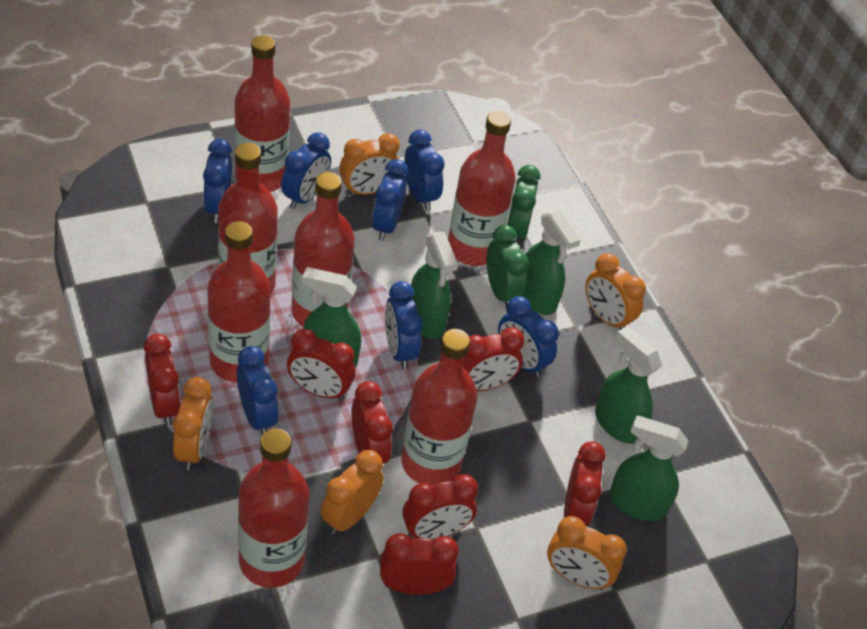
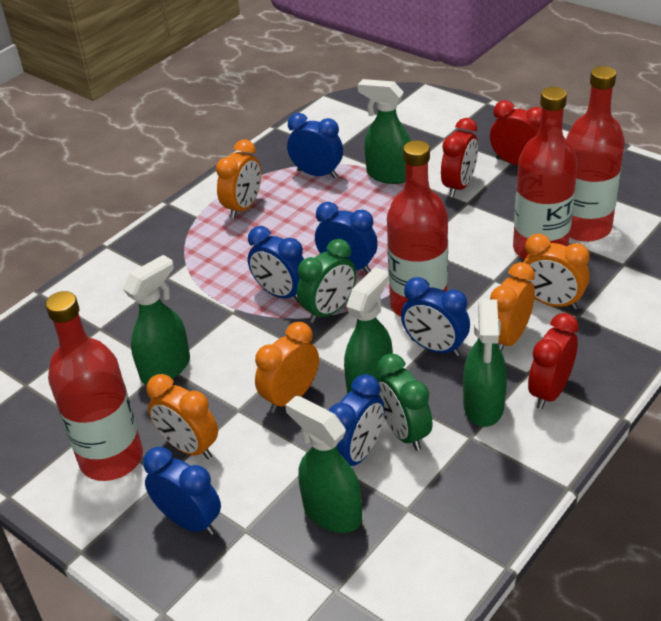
blue clock: 7 -> 6
red bottle: 7 -> 4
red clock: 7 -> 3

